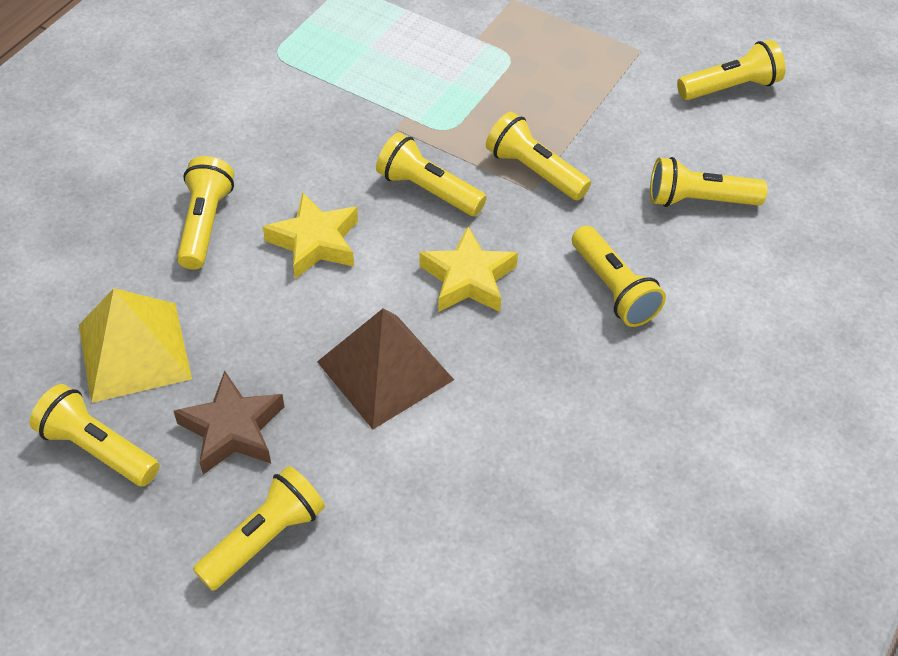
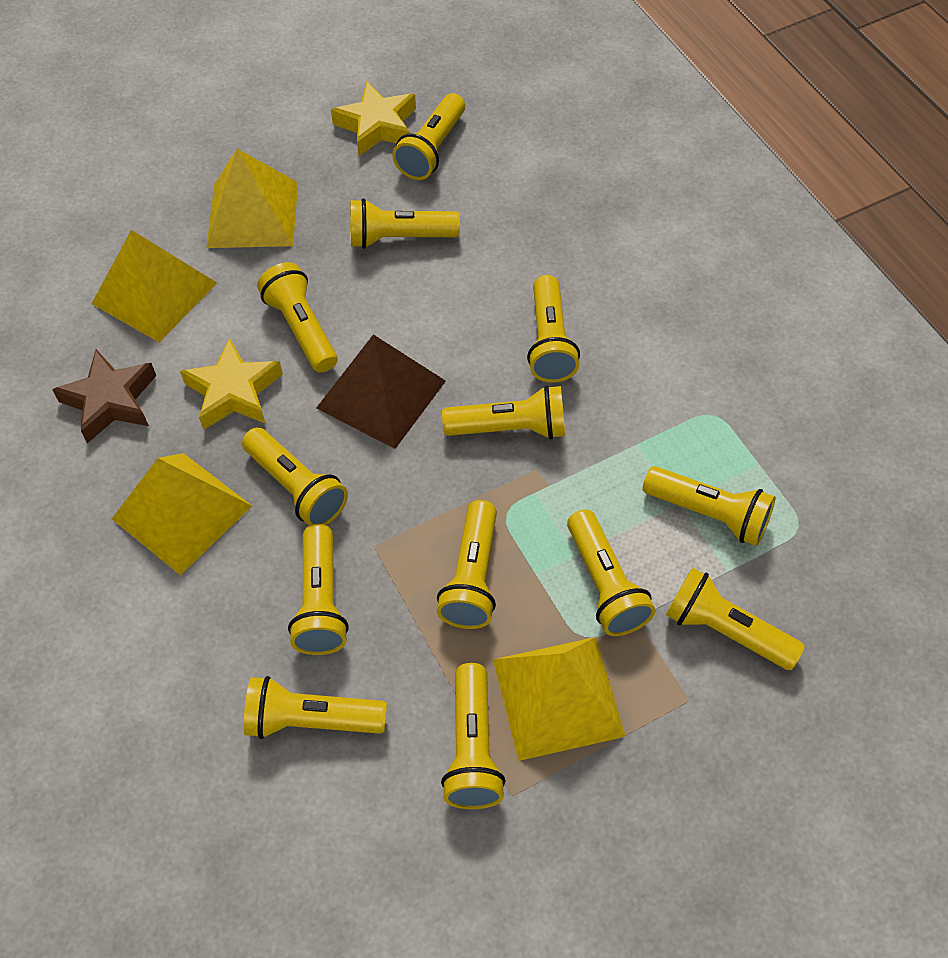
yellow flashlight: 8 -> 13
yellow pyramid: 1 -> 4

